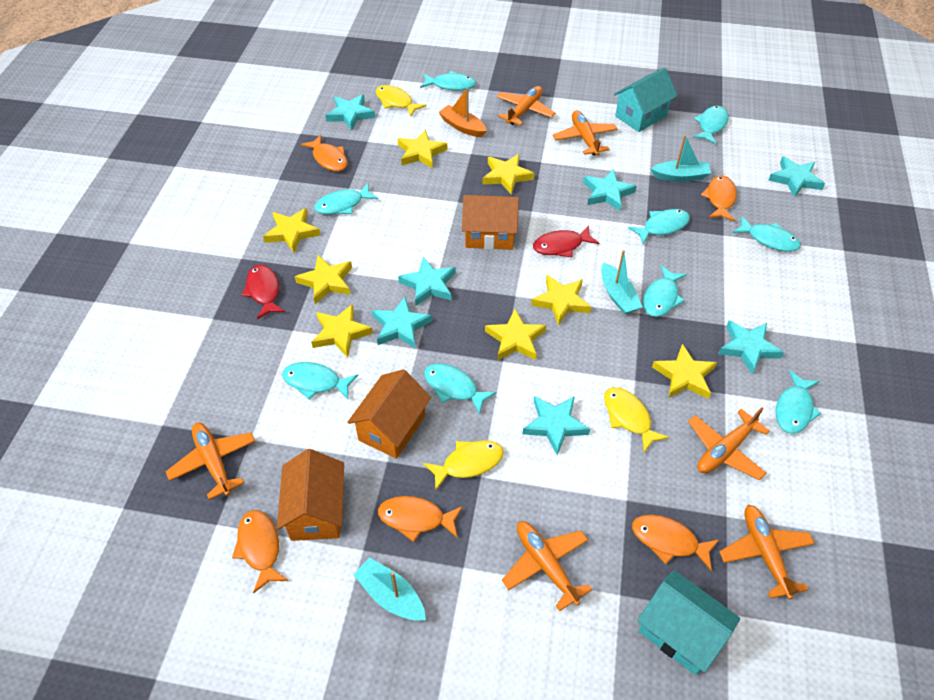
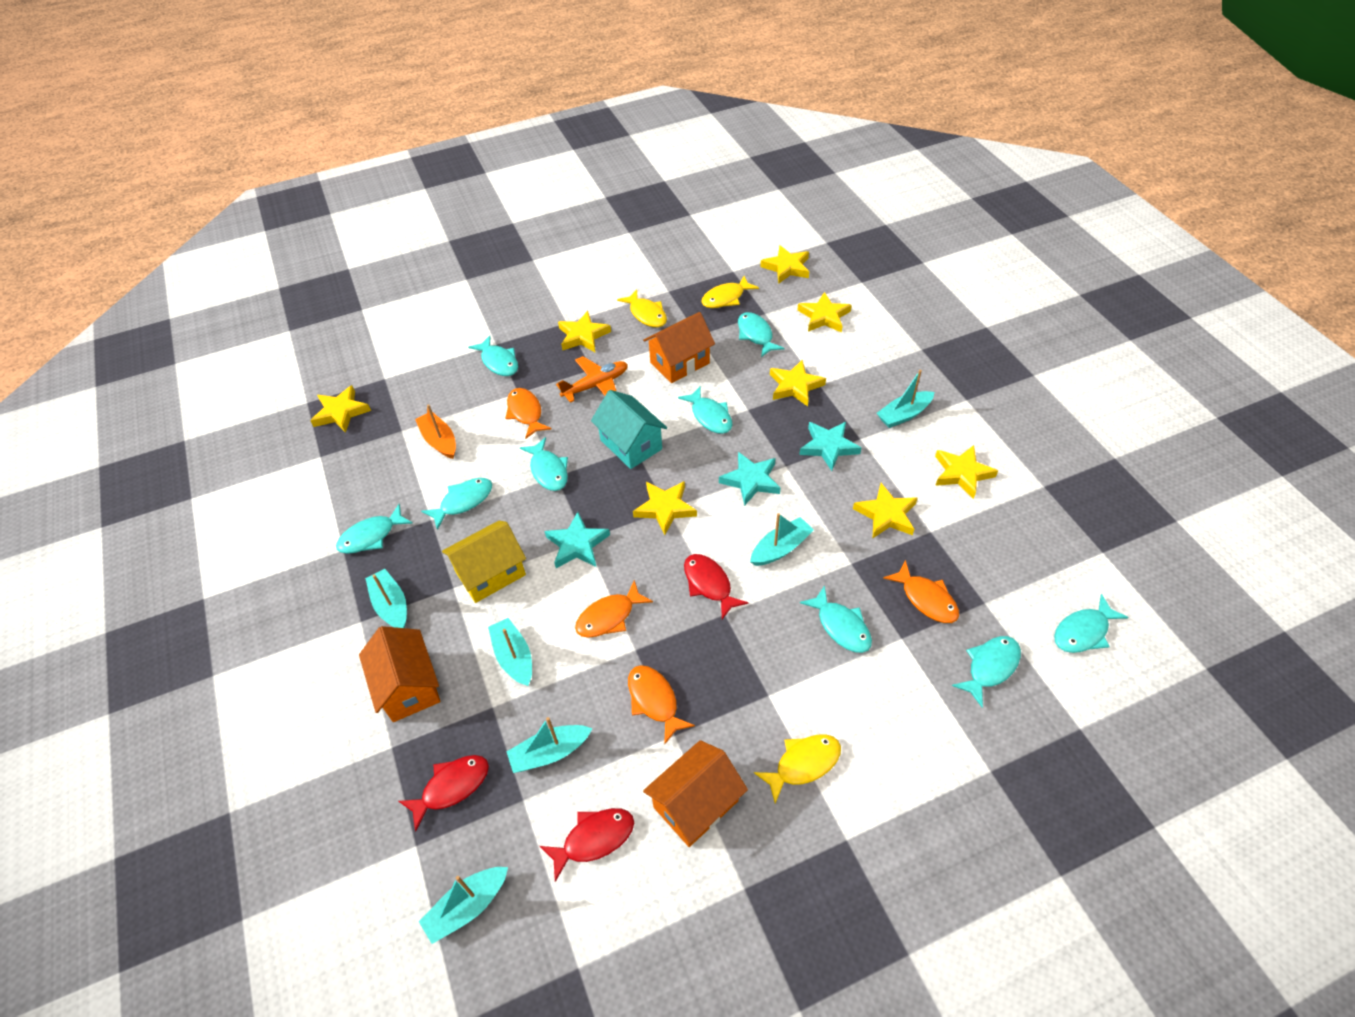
orange fish: 5 -> 4
orange plane: 6 -> 1
red fish: 2 -> 3
turquoise boat: 3 -> 6
turquoise house: 2 -> 1
turquoise star: 7 -> 3
yellow house: 0 -> 1

